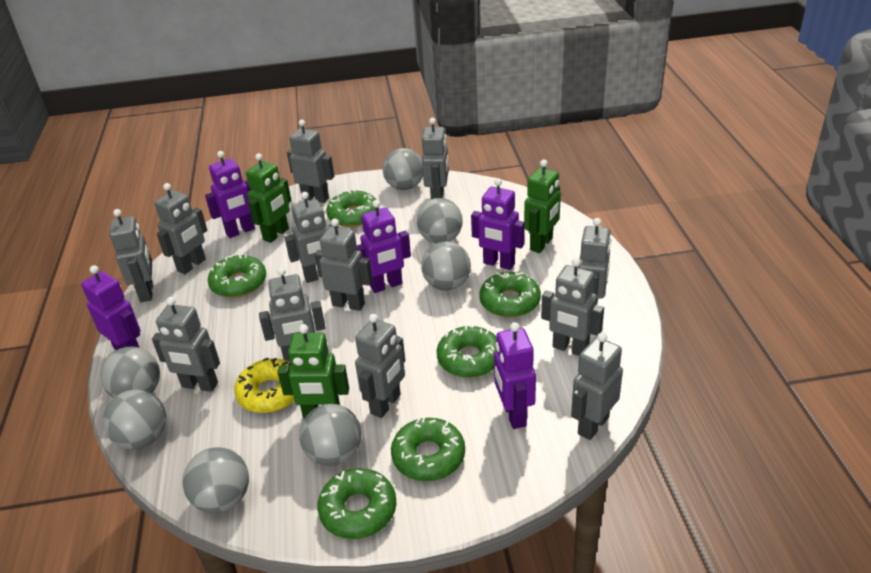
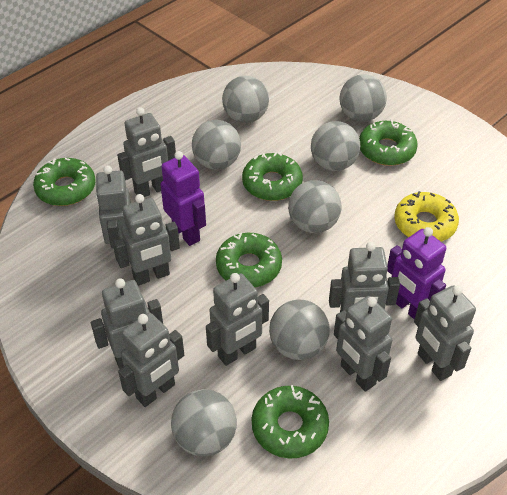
green donut: 6 -> 5
green robot: 3 -> 0
grey robot: 12 -> 9
purple robot: 5 -> 2

